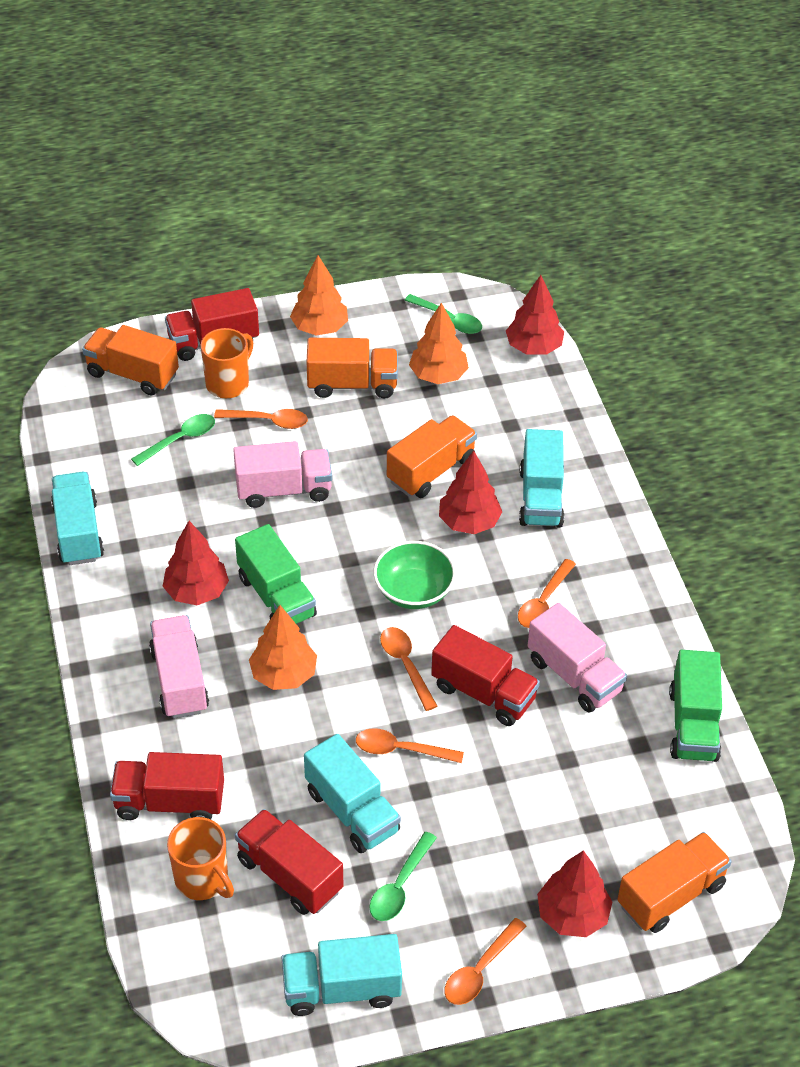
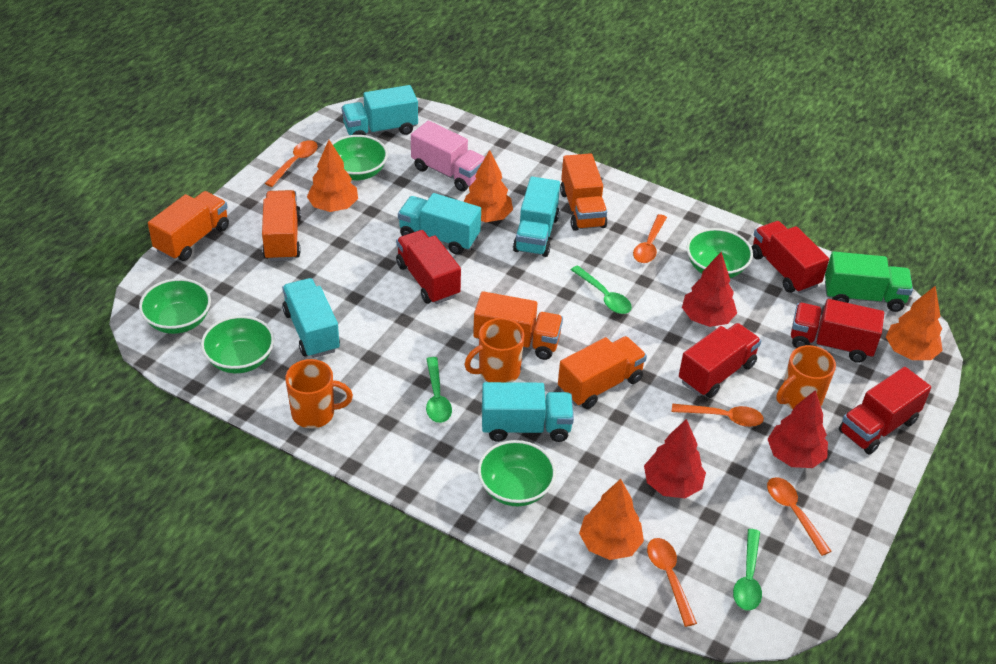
green bowl: 1 -> 5
green truck: 2 -> 1
orange mug: 2 -> 3
orange tree: 3 -> 4
orange truck: 4 -> 5
pink truck: 3 -> 1
red tree: 4 -> 3
red truck: 4 -> 5
turquoise truck: 4 -> 5

